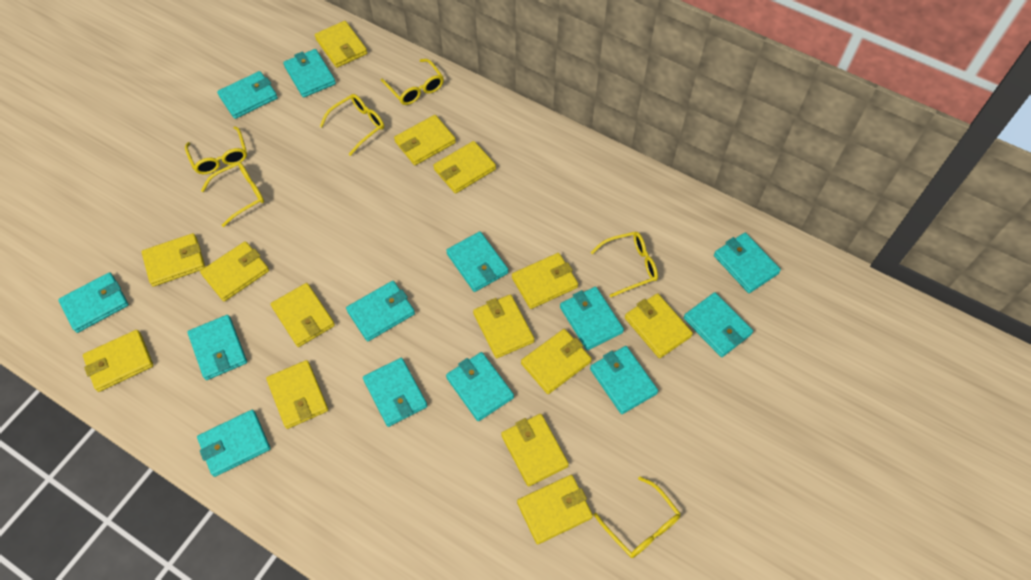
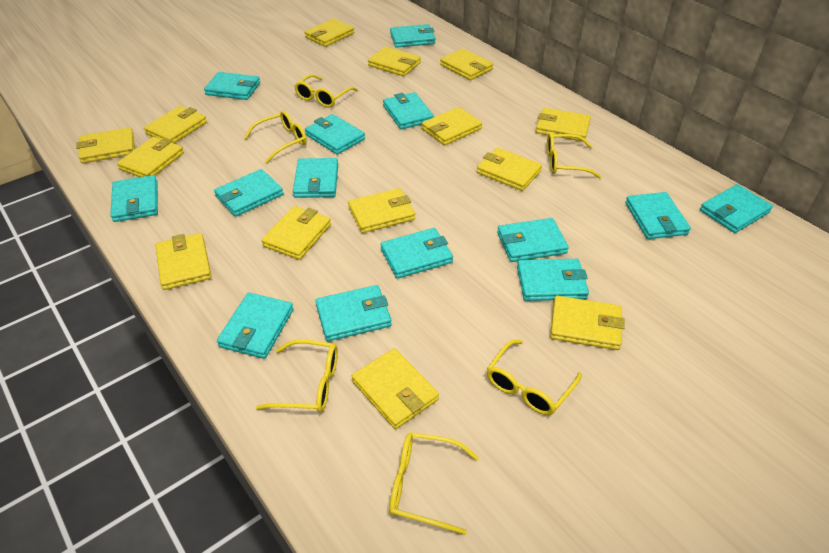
turquoise wallet: 13 -> 14

